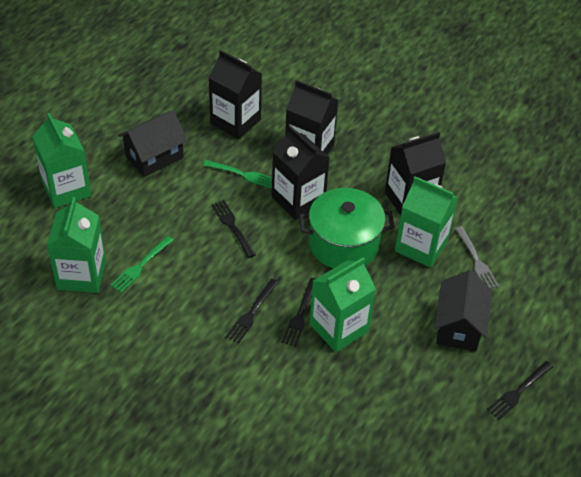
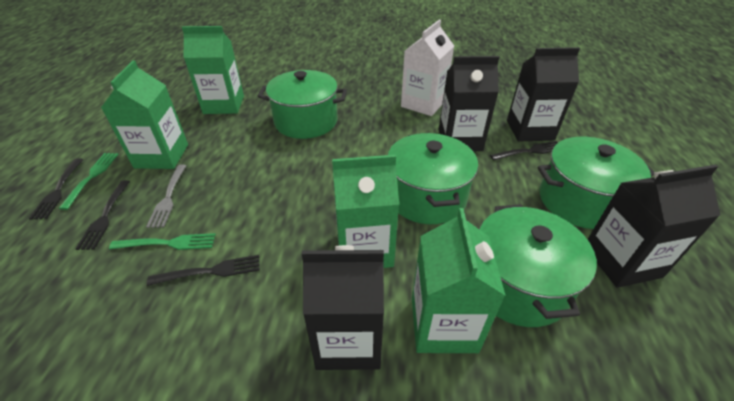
black house: 2 -> 0
green pot: 1 -> 4
white carton: 0 -> 1

